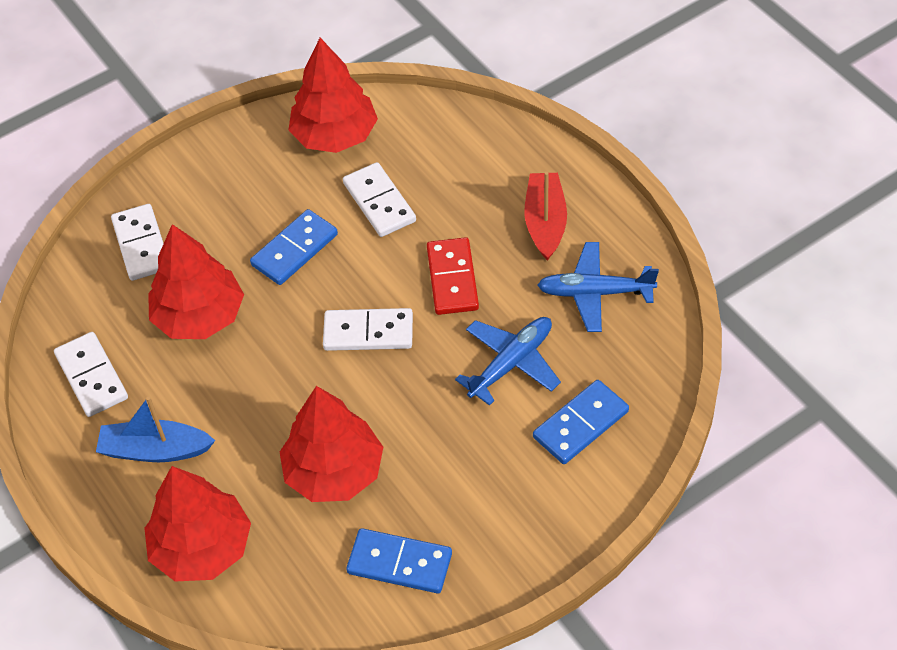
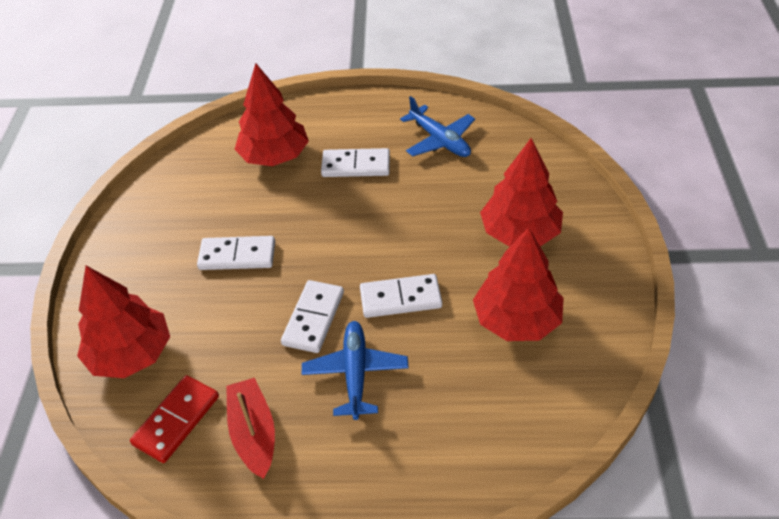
blue boat: 1 -> 0
blue domino: 3 -> 0

